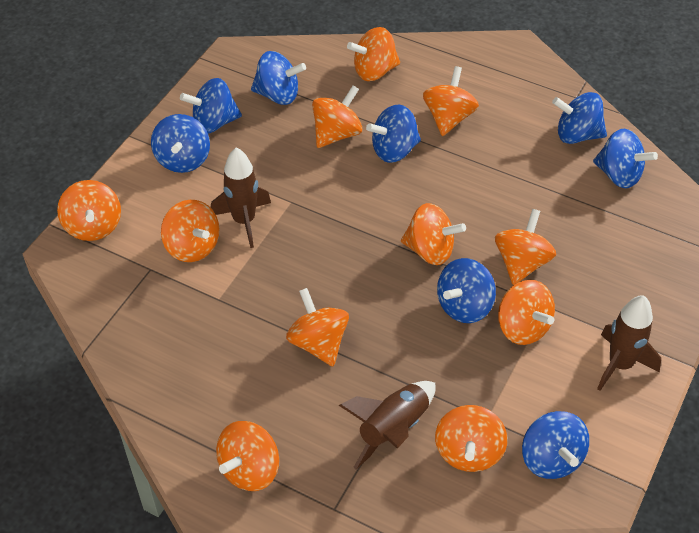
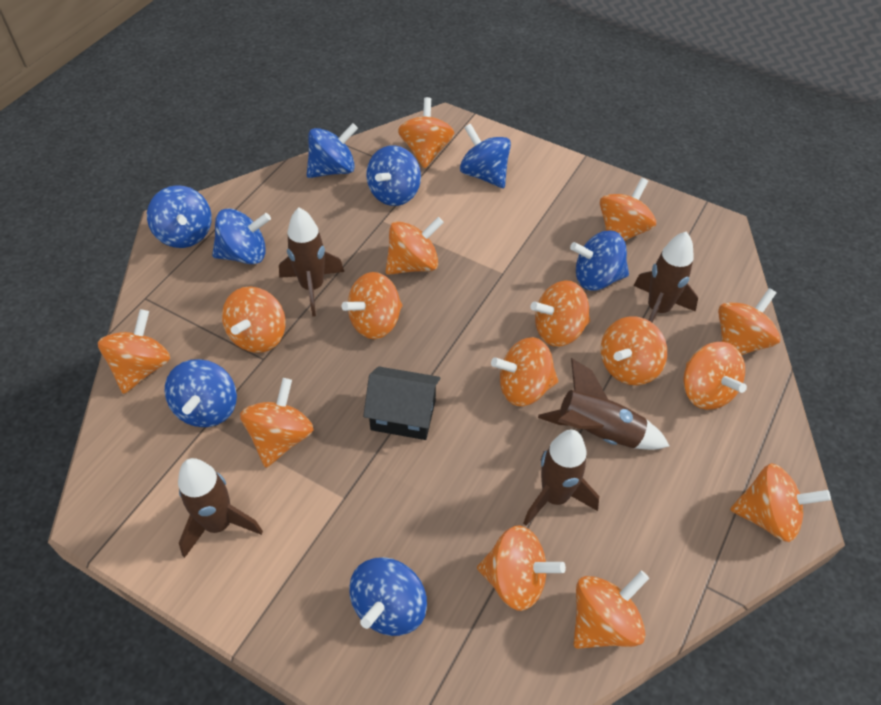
black house: 0 -> 1
brown rocket: 3 -> 5
orange spinning top: 11 -> 15

